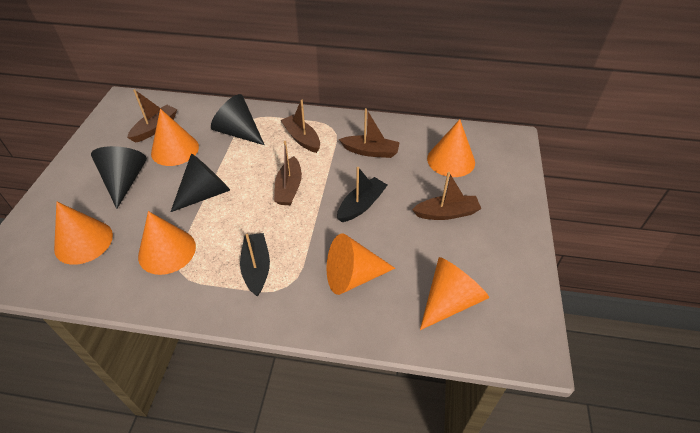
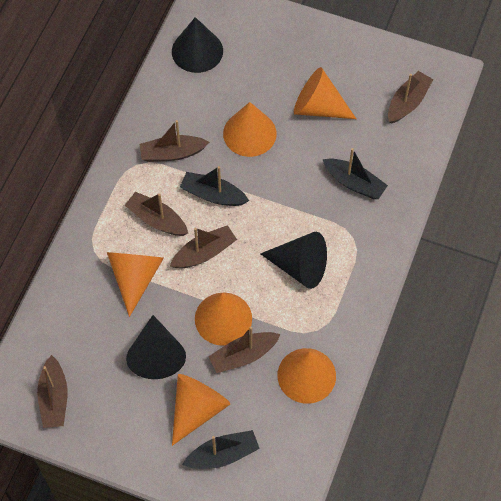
black boat: 2 -> 3
brown boat: 5 -> 6

